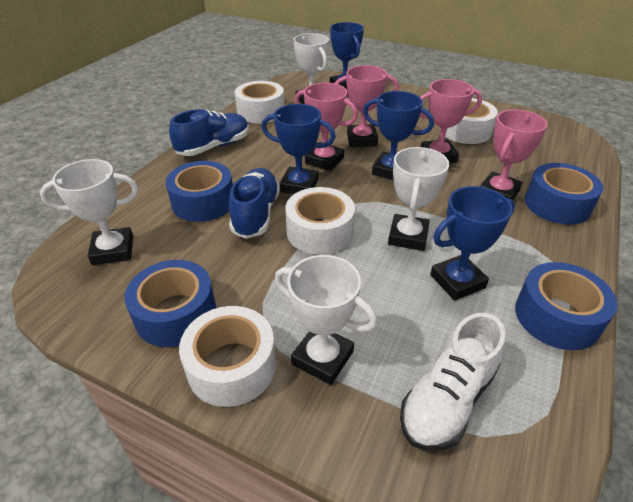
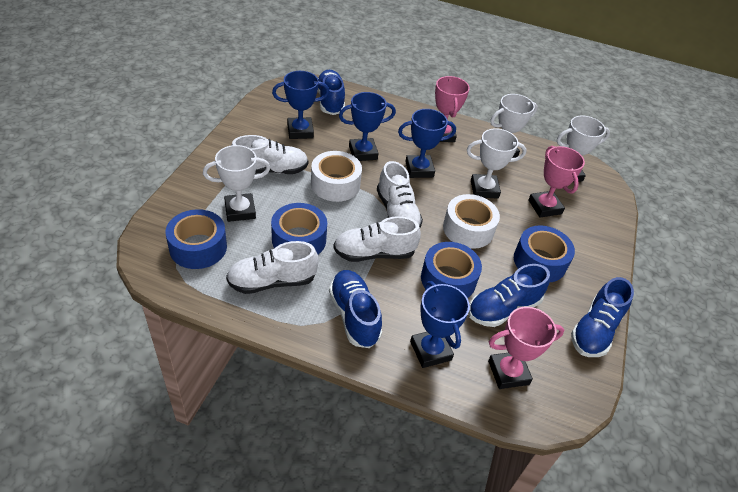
blue shoe: 2 -> 4
pink trophy: 4 -> 3
white shoe: 1 -> 4
white tape: 4 -> 2

